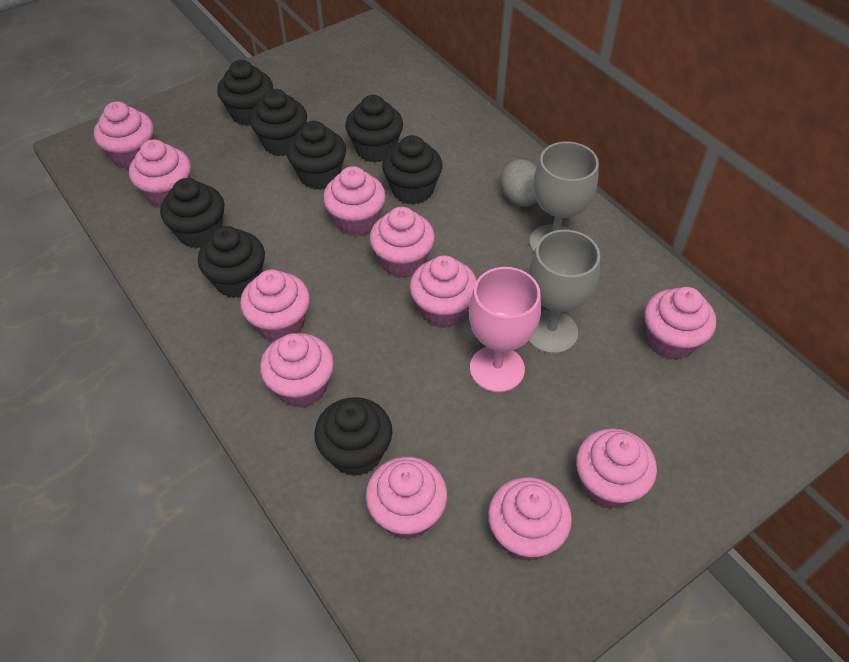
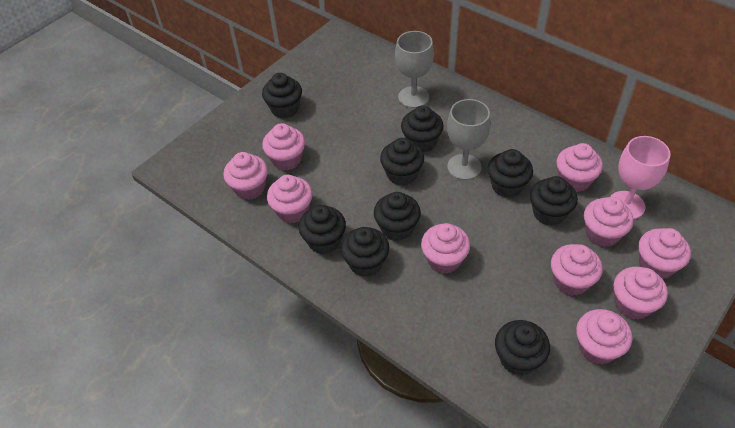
black cupcake: 8 -> 9
grey egg: 1 -> 0
pink cupcake: 11 -> 10

